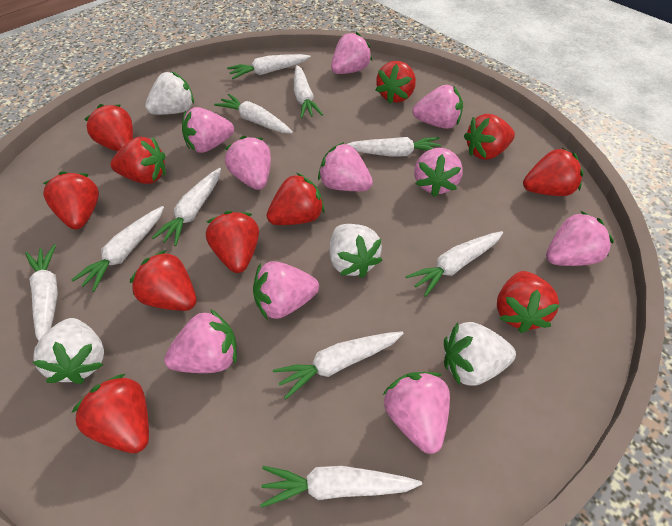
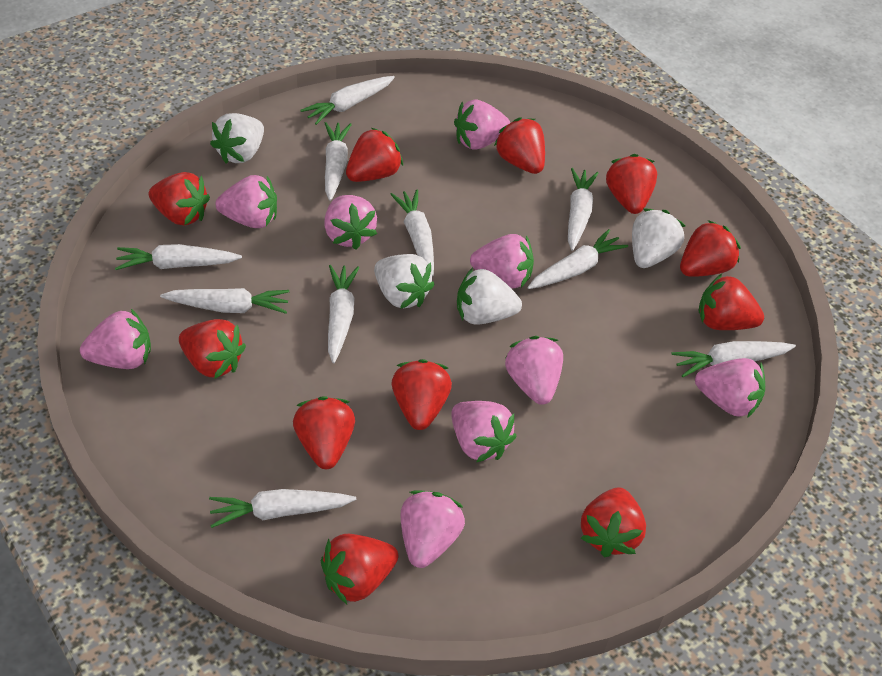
pink strawberry: 10 -> 9

